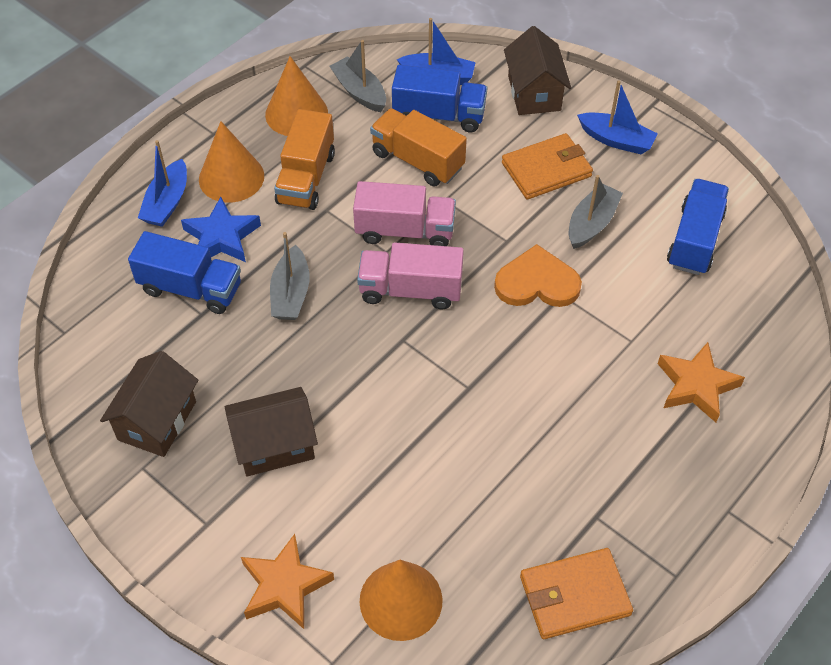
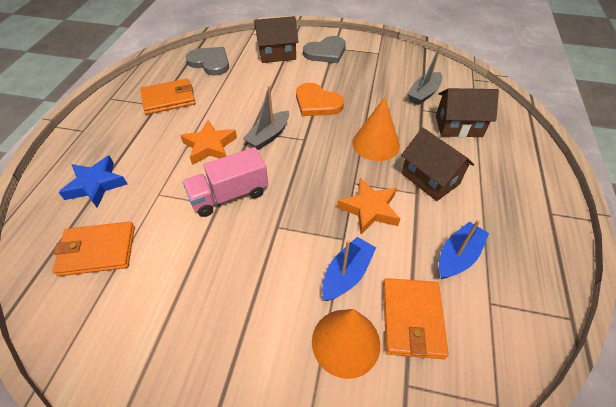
blue boat: 3 -> 2
blue truck: 3 -> 0
grey boat: 3 -> 2
grey heart: 0 -> 2
orange cone: 3 -> 2
orange truck: 2 -> 0
orange wallet: 2 -> 3
pink truck: 2 -> 1

